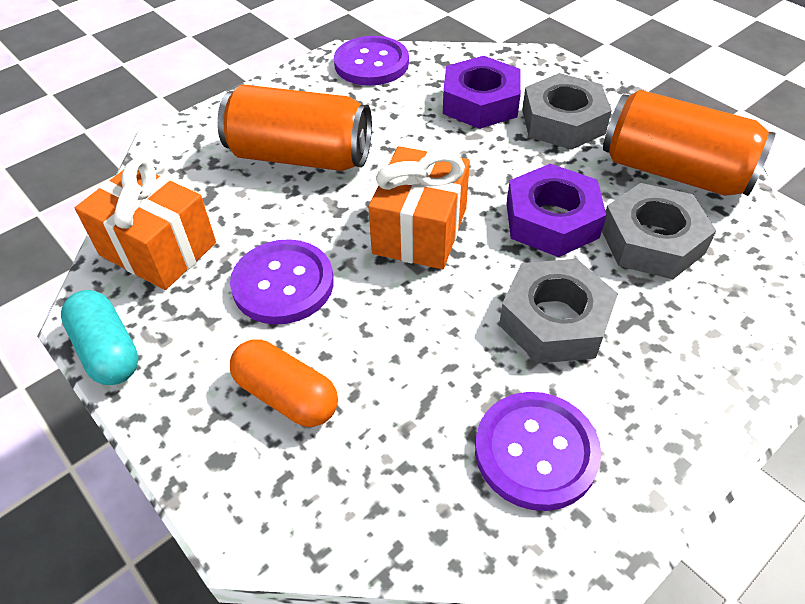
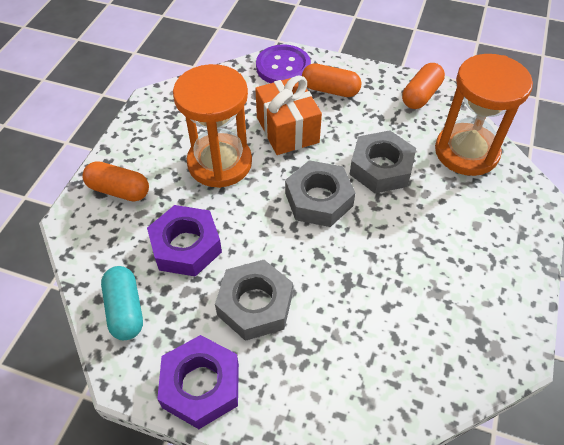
orange can: 2 -> 0
orange capsule: 1 -> 3
orange gift: 2 -> 1
orange hourglass: 0 -> 2
purple button: 3 -> 1

